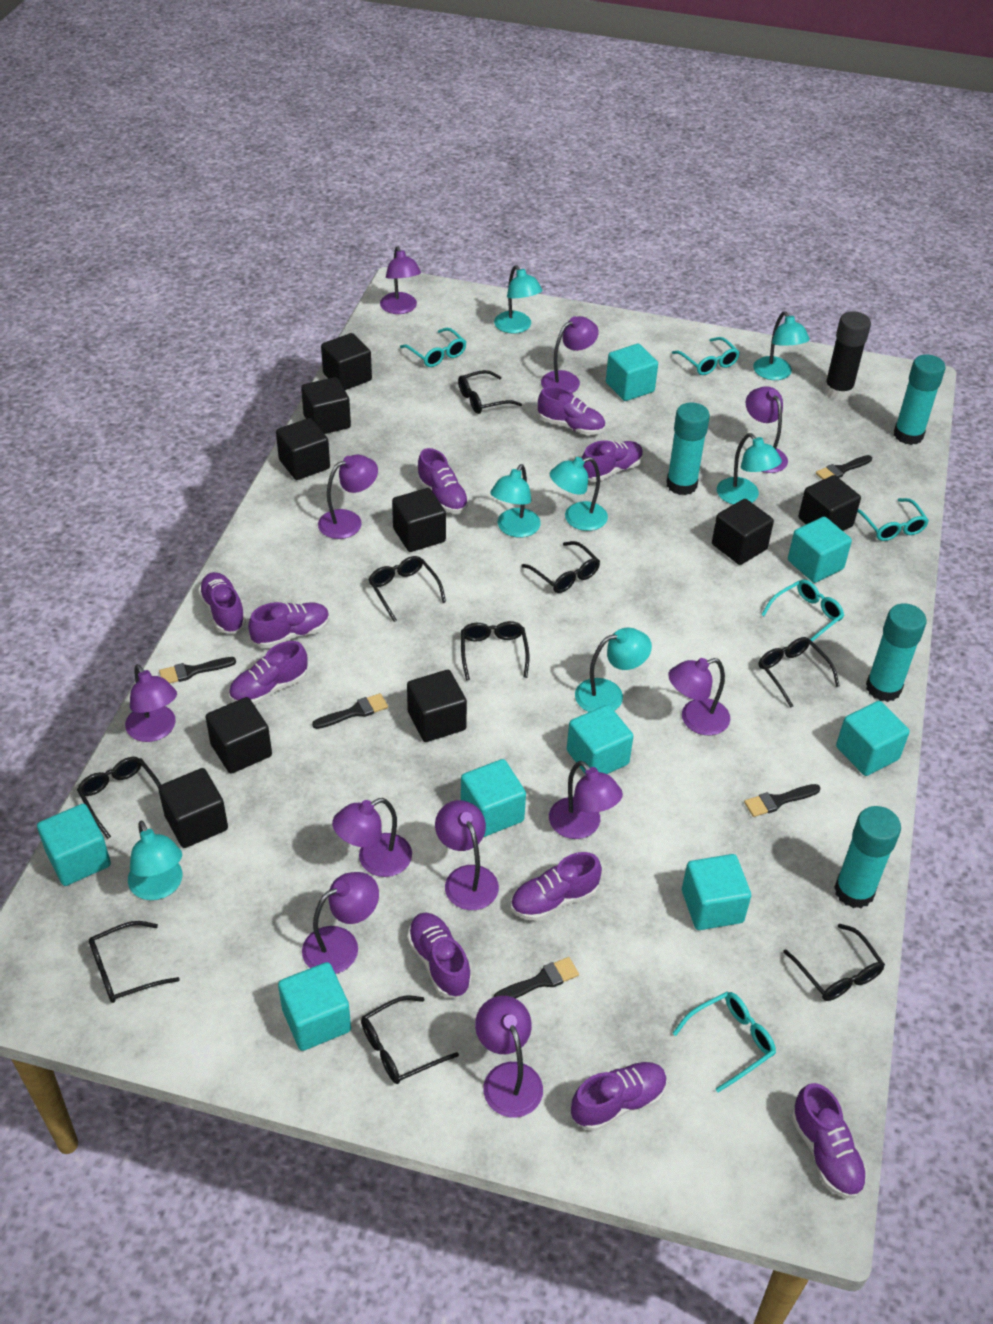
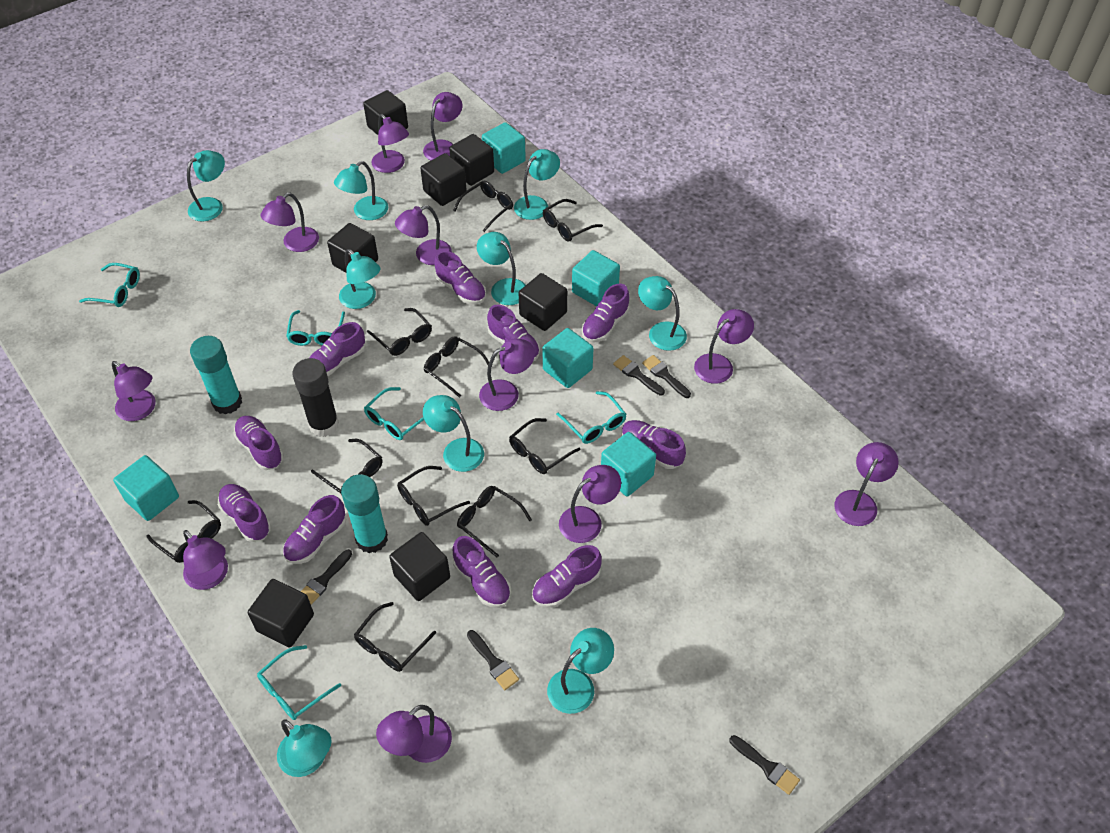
black cube: 9 -> 7
black glasses: 9 -> 10
turquoise cube: 8 -> 5
turquoise glue stick: 4 -> 2
turquoise lamp: 7 -> 9

